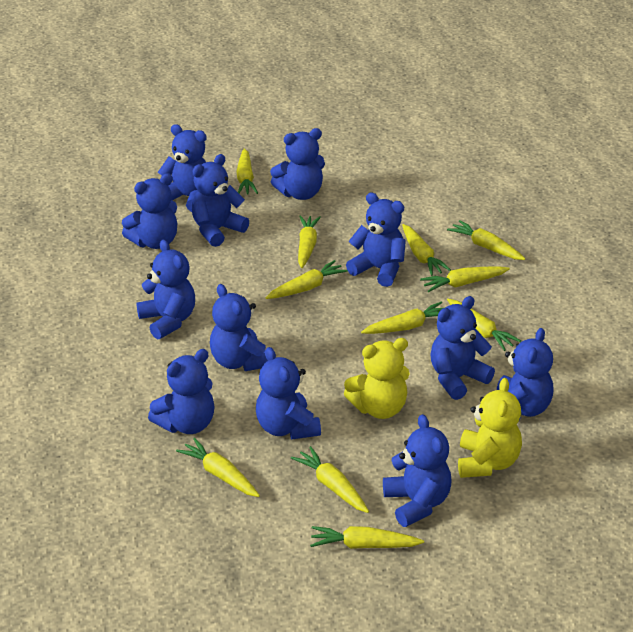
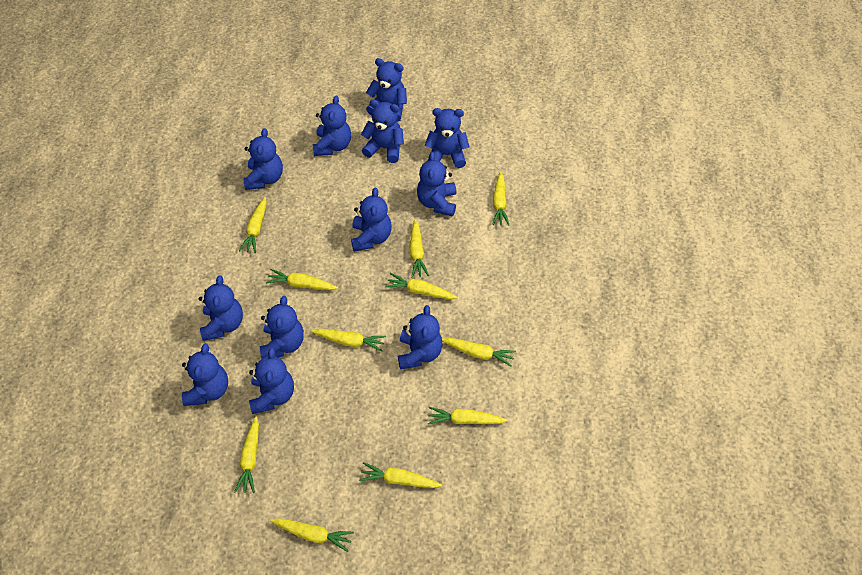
yellow teddy bear: 2 -> 0

